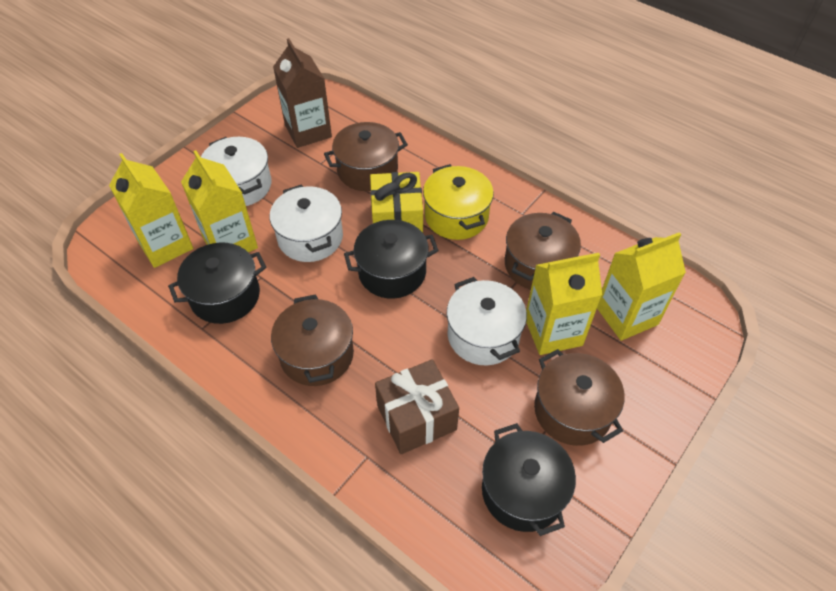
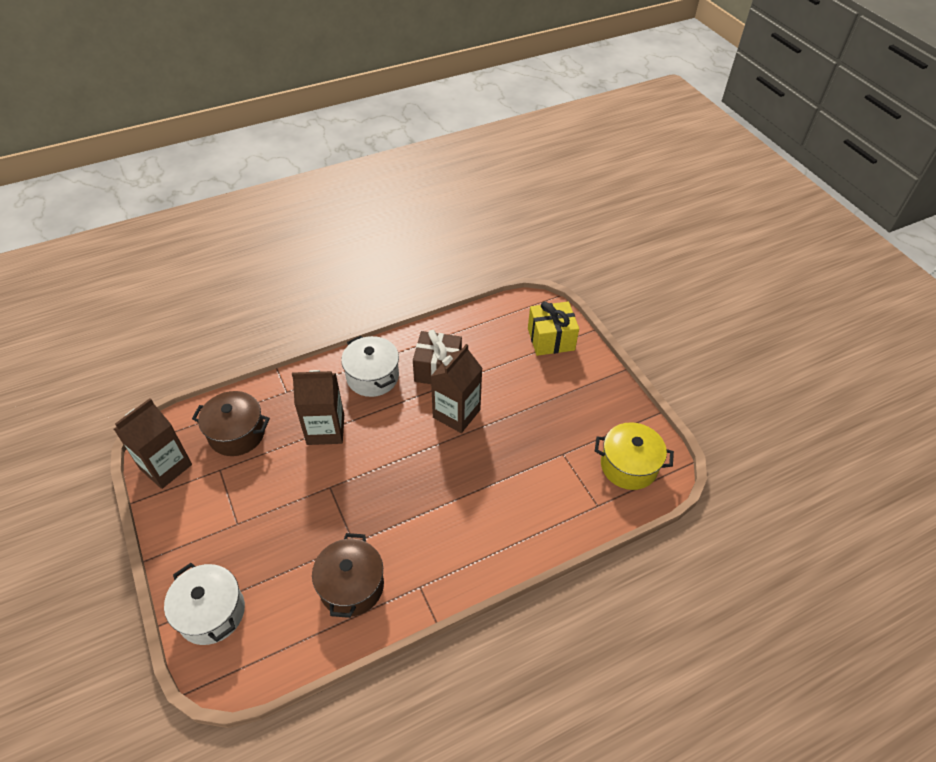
black pot: 3 -> 0
brown carton: 1 -> 3
brown pot: 4 -> 2
white pot: 3 -> 2
yellow carton: 4 -> 0

